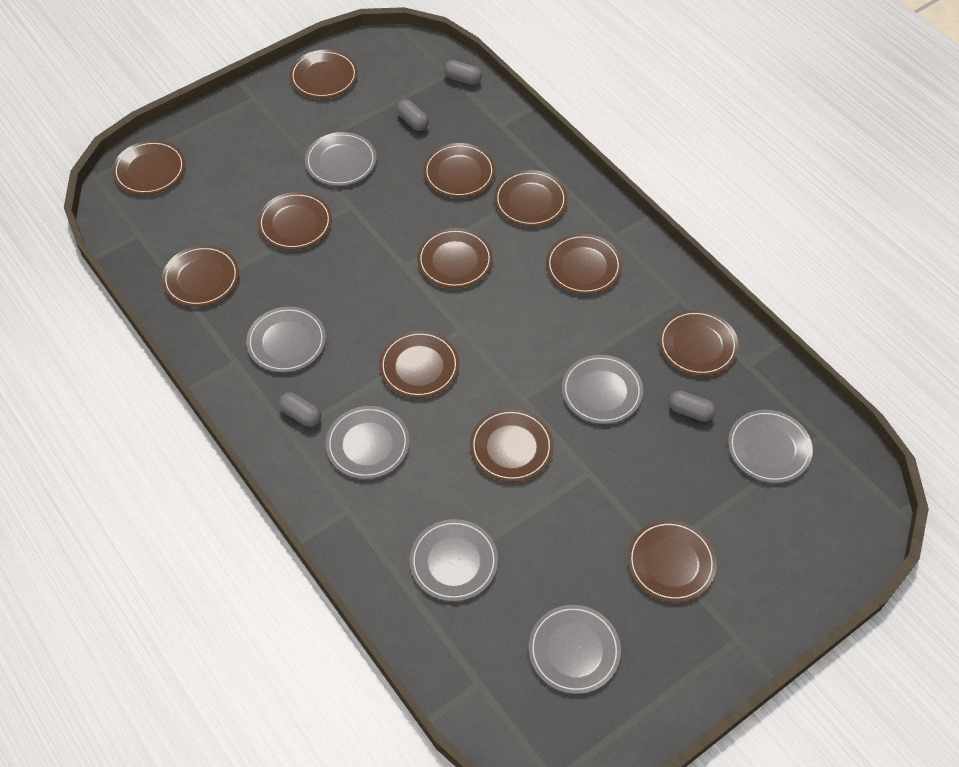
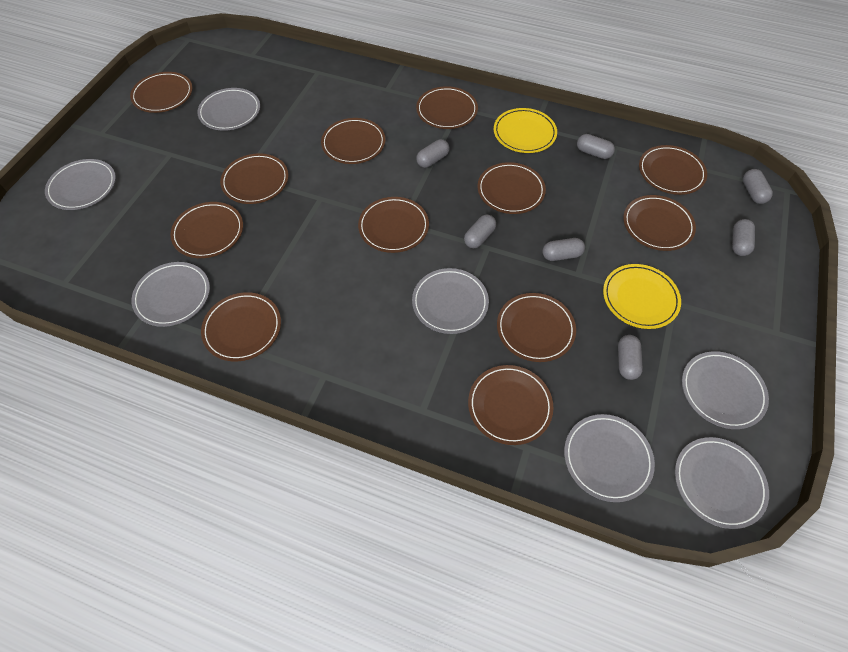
grey capsule: 4 -> 7
yellow plate: 0 -> 2

